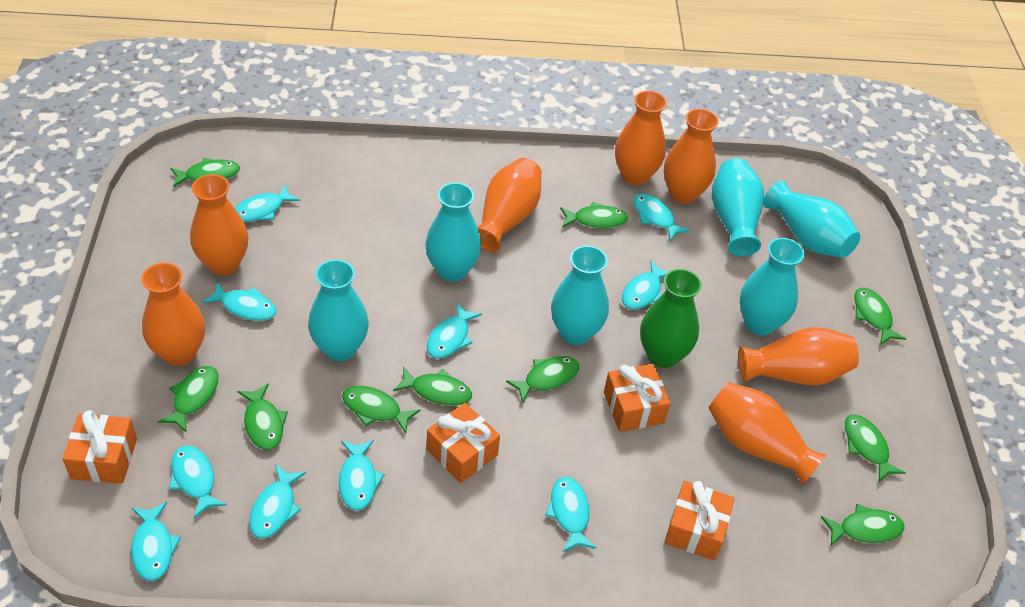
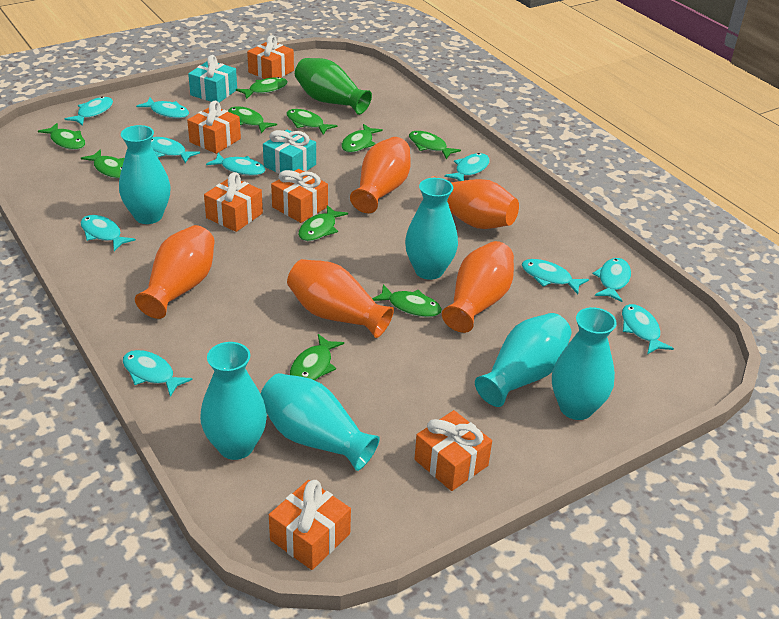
orange gift: 4 -> 6
orange vase: 7 -> 5
turquoise gift: 0 -> 2

